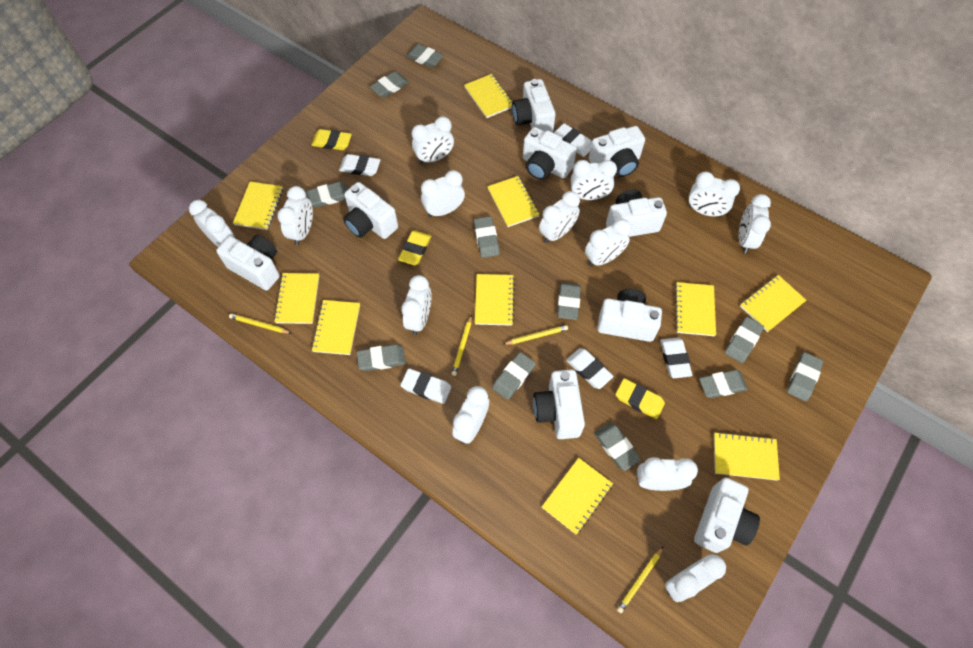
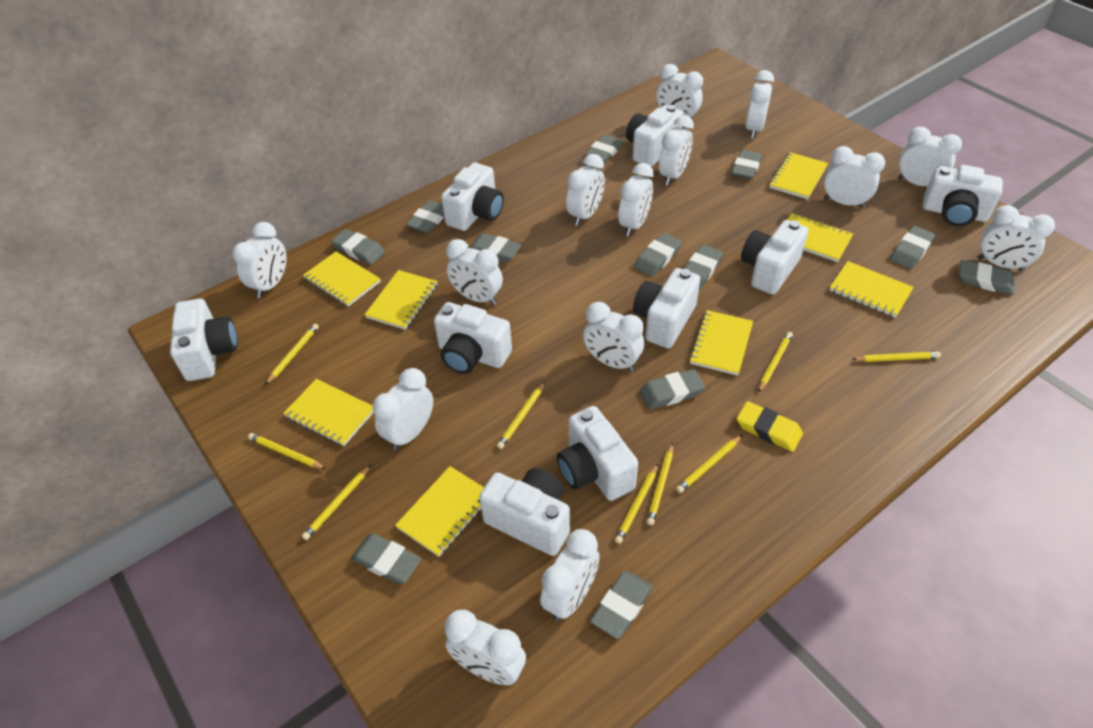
grey eraser: 11 -> 12
white clock: 13 -> 14
white eraser: 5 -> 0
yellow eraser: 3 -> 1
yellow notebook: 10 -> 8
yellow pencil: 4 -> 9

